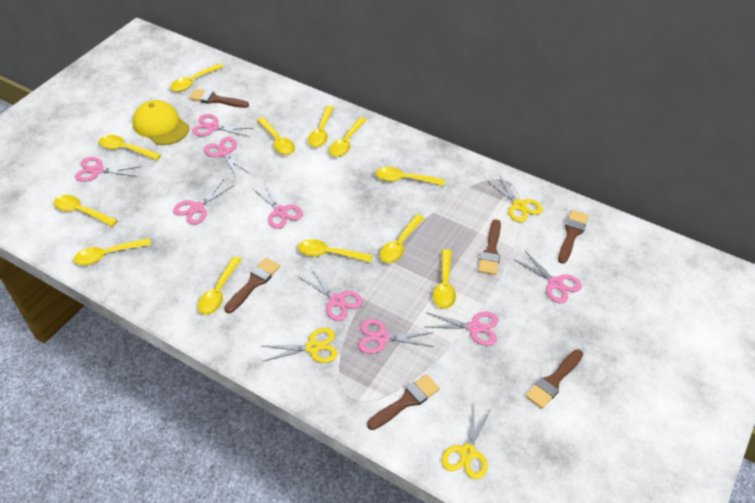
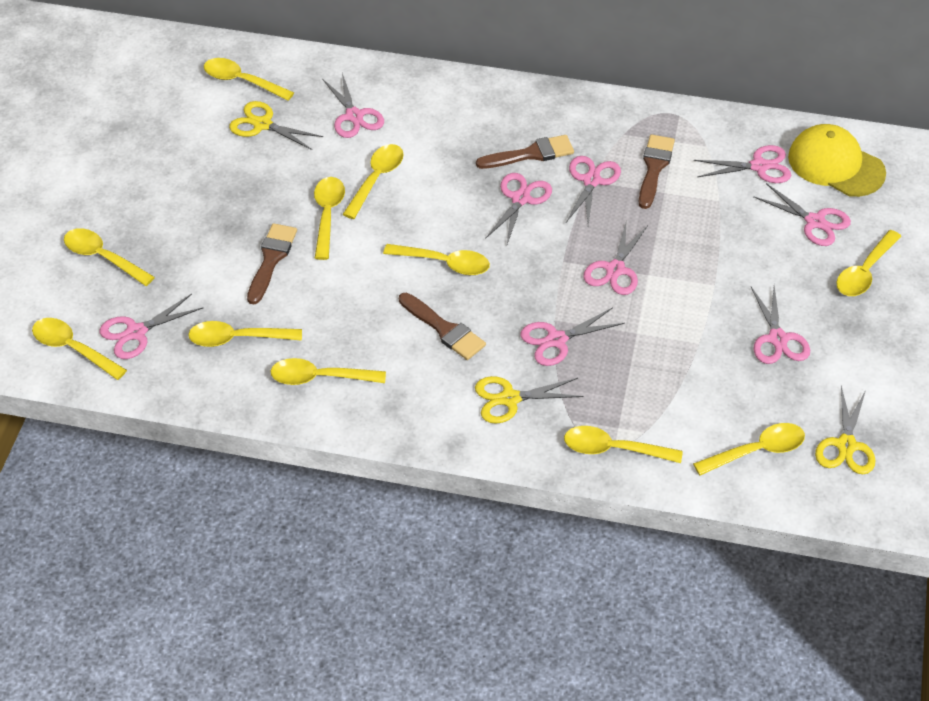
brown brush: 6 -> 4
yellow spoon: 12 -> 11

